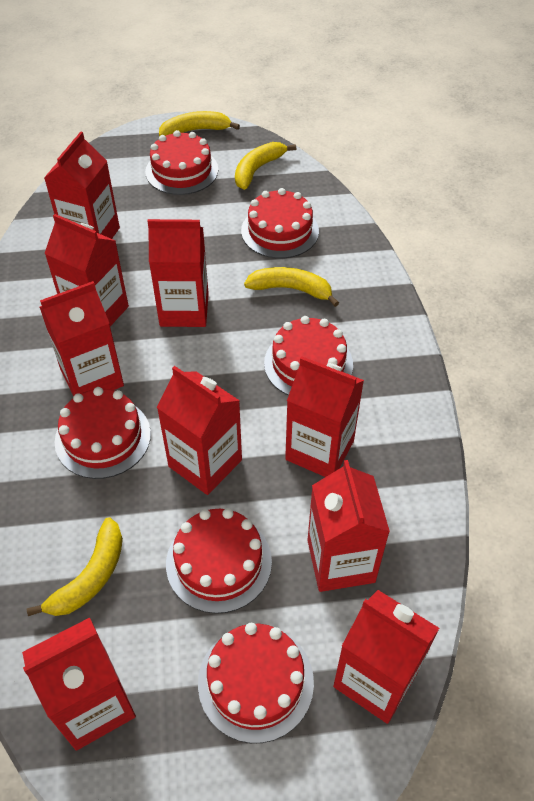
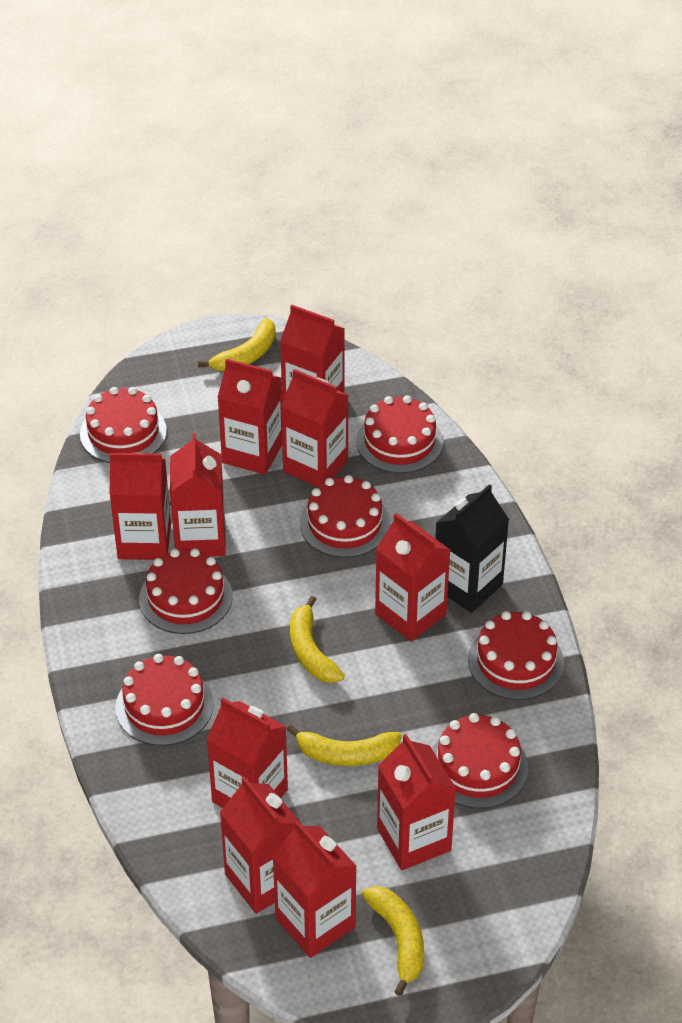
black carton: 0 -> 1
red cake: 6 -> 7
red carton: 9 -> 10

